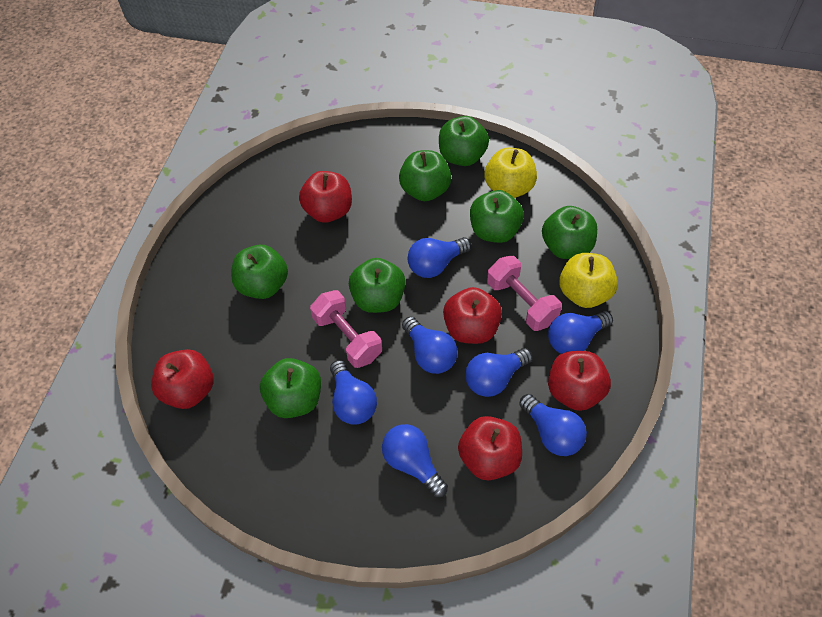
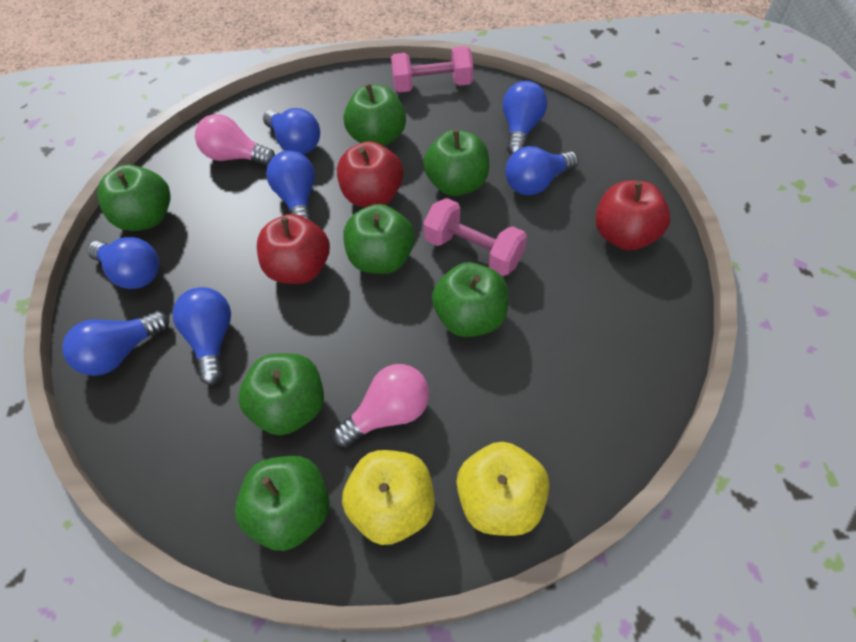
pink light bulb: 0 -> 2
red apple: 5 -> 3

